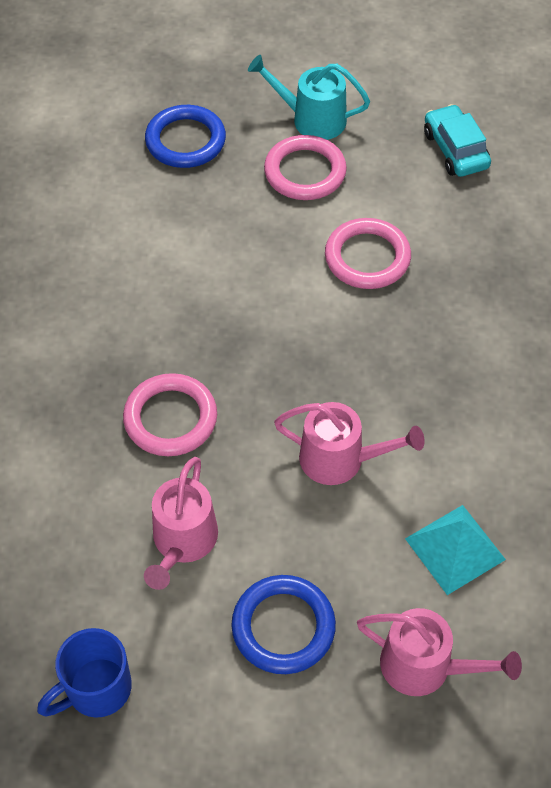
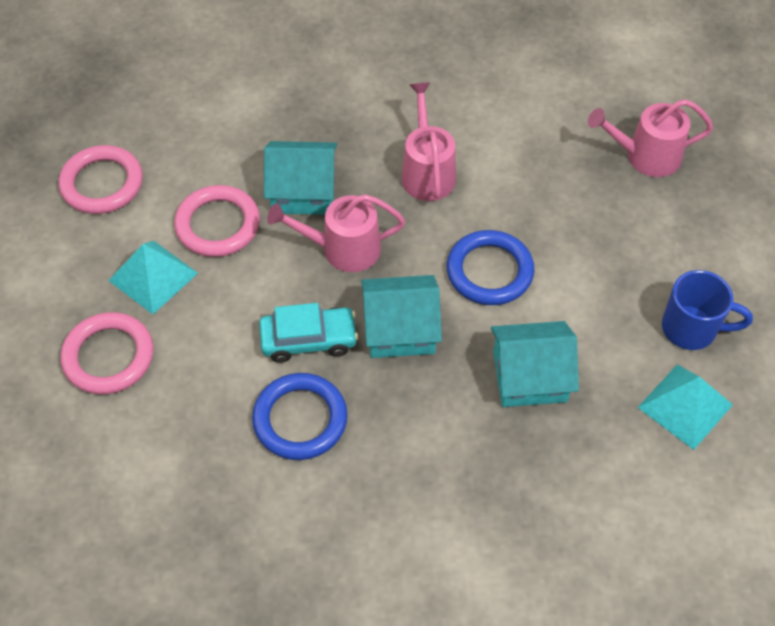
turquoise house: 0 -> 3
turquoise pyramid: 1 -> 2
turquoise watering can: 1 -> 0

